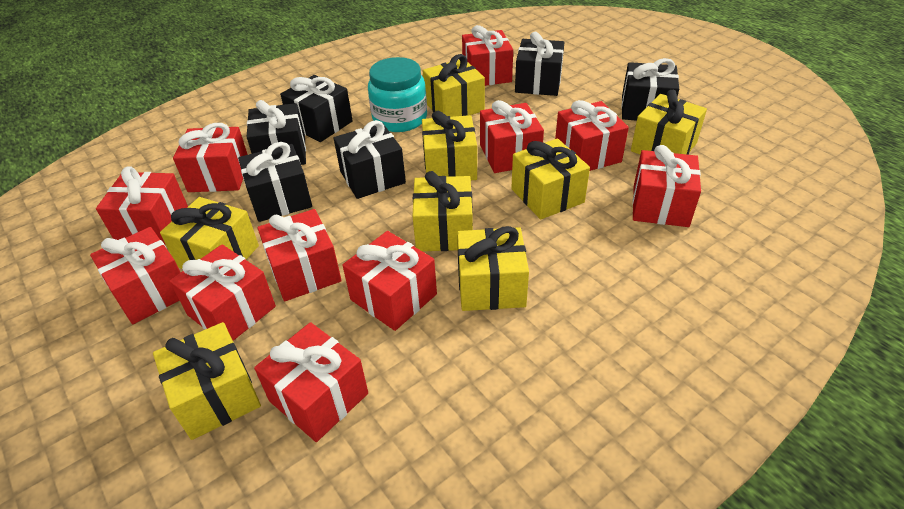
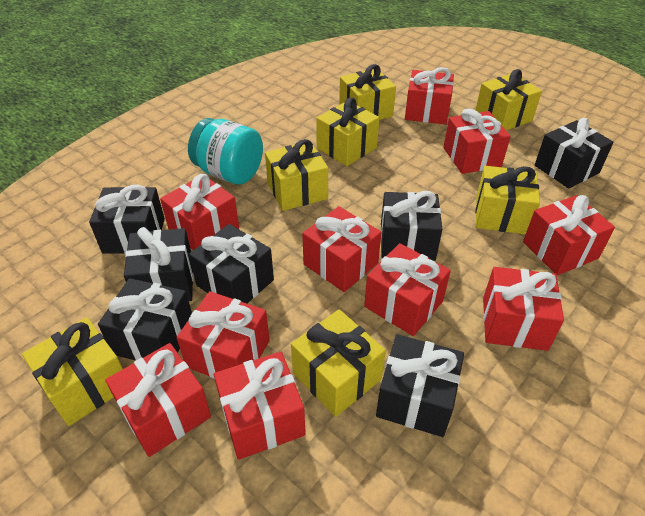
black gift: 6 -> 7
red gift: 11 -> 10
yellow gift: 8 -> 7

